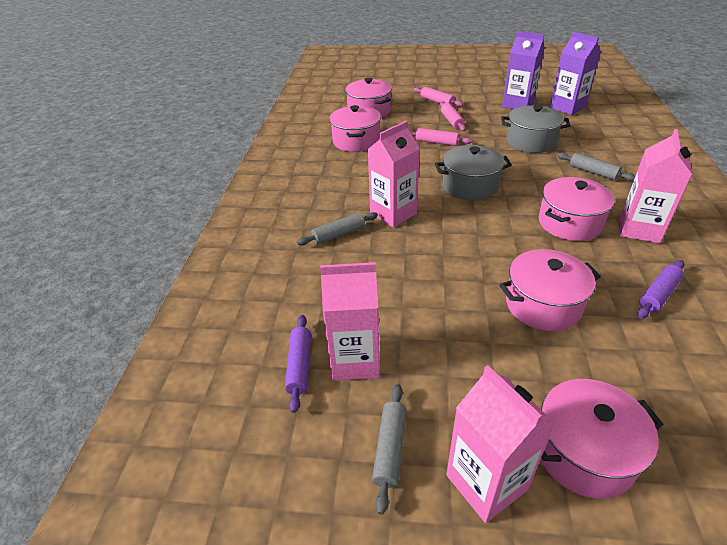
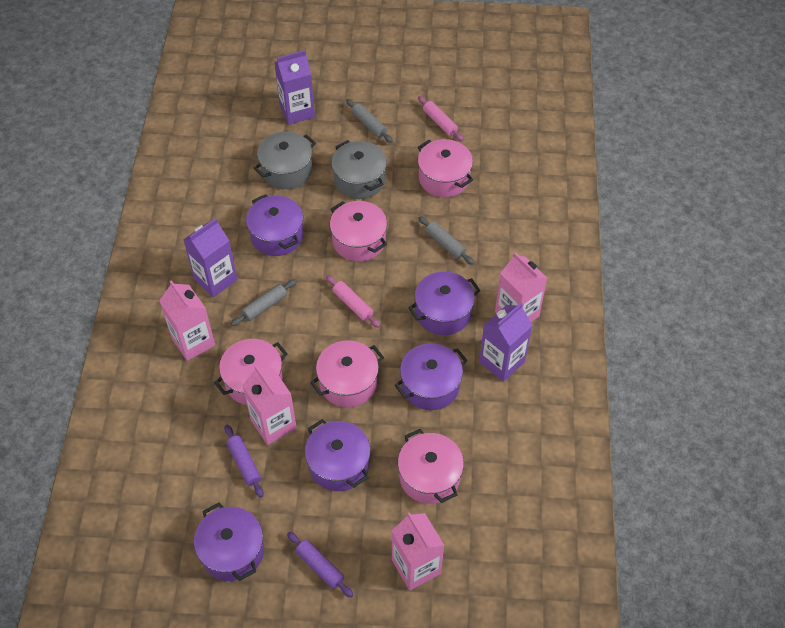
pink rolling pin: 3 -> 2
purple carton: 2 -> 3
purple pot: 0 -> 5

